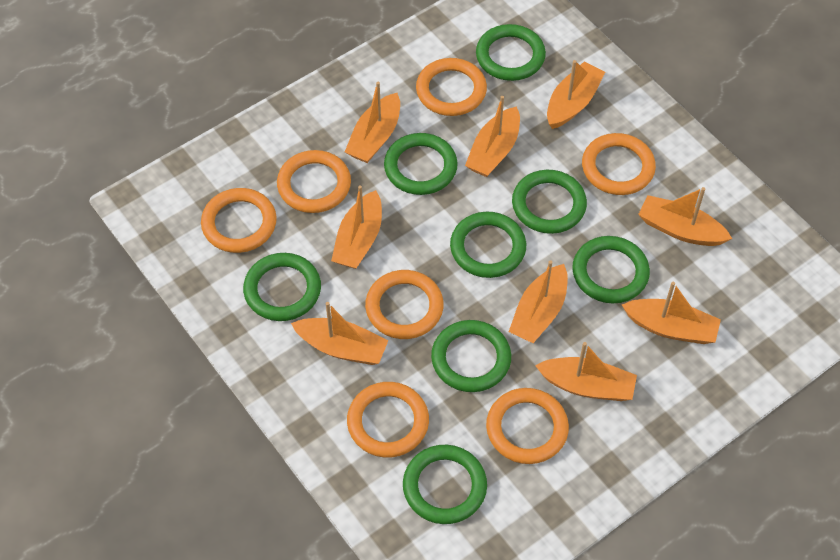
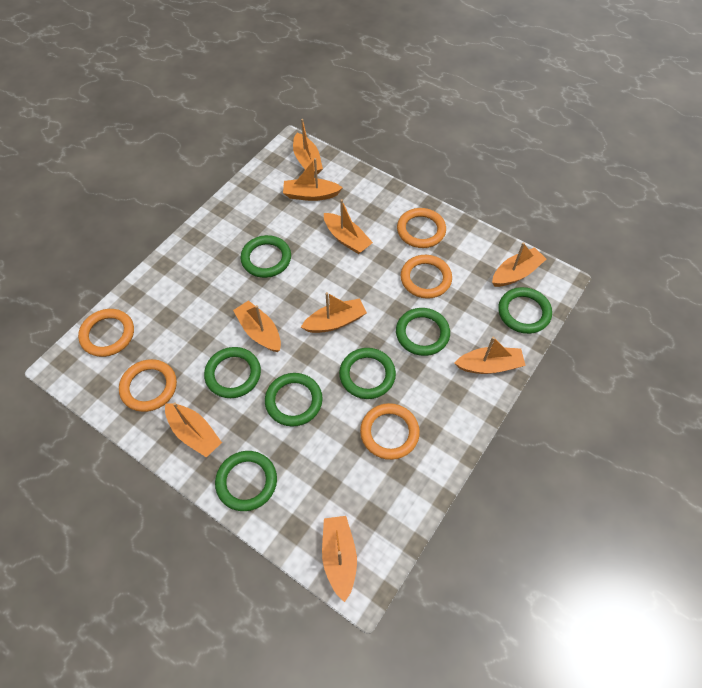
green ring: 8 -> 7
orange ring: 7 -> 5

